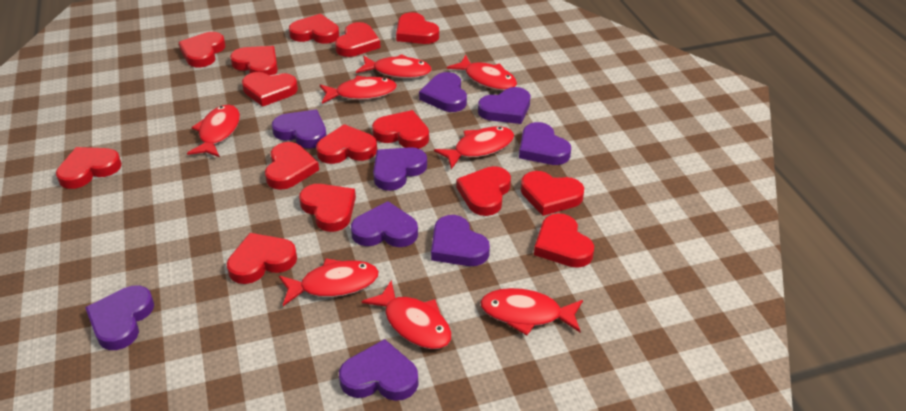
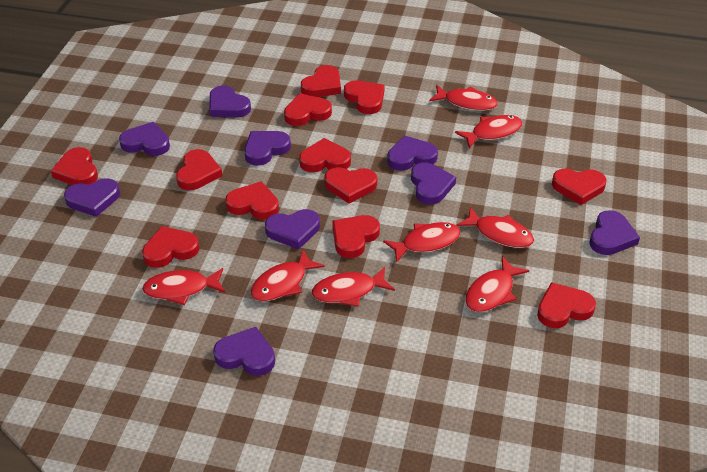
red heart: 15 -> 12

